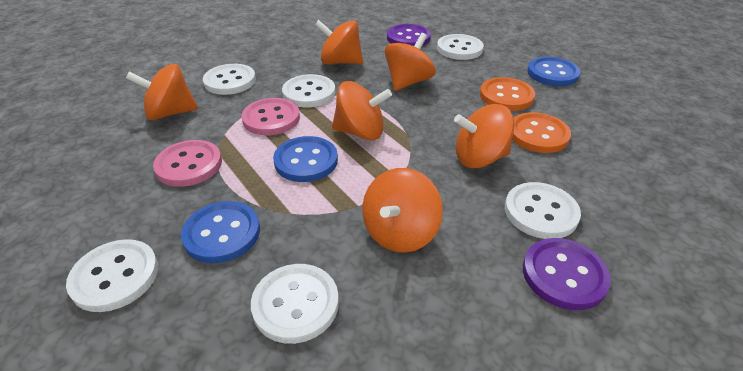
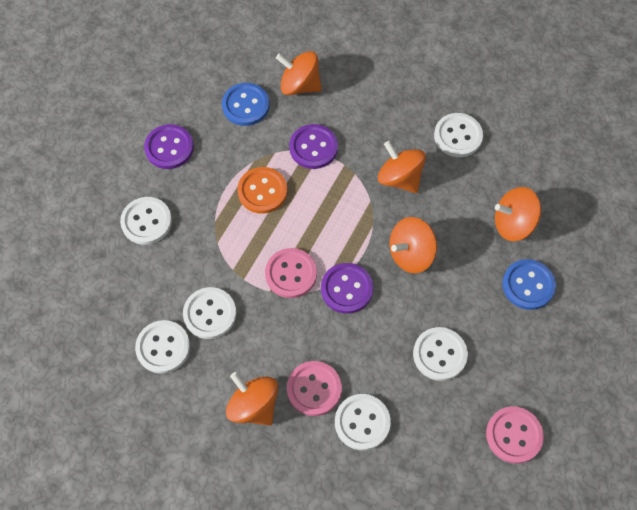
blue button: 3 -> 2
orange button: 2 -> 1
orange spinning top: 6 -> 5
pink button: 2 -> 3
purple button: 2 -> 3

